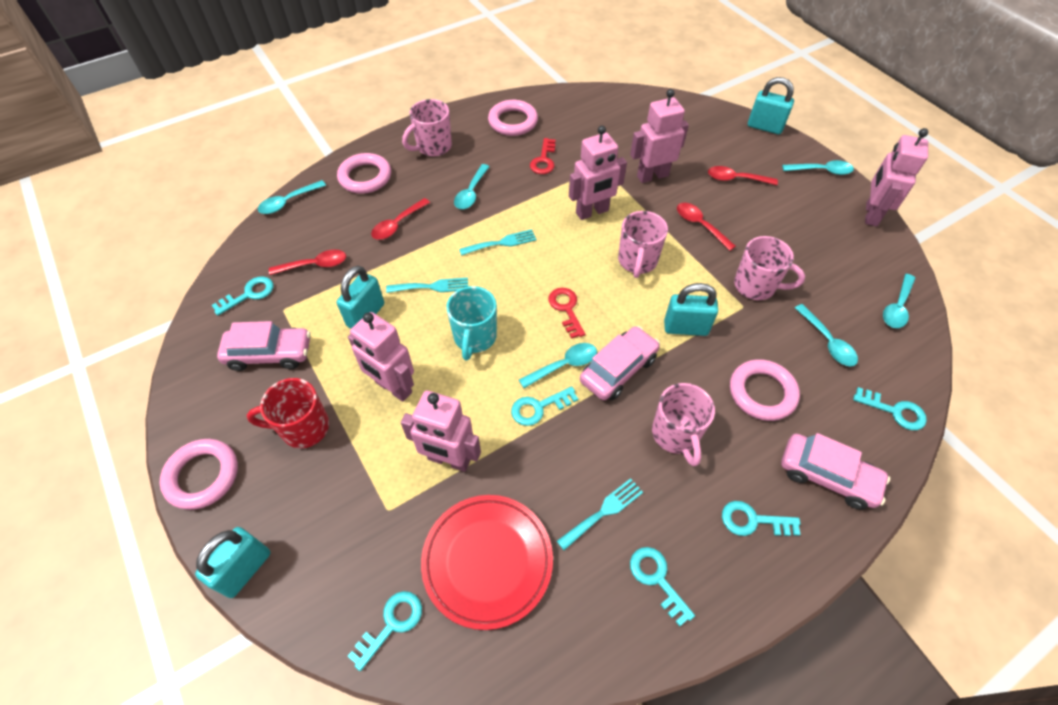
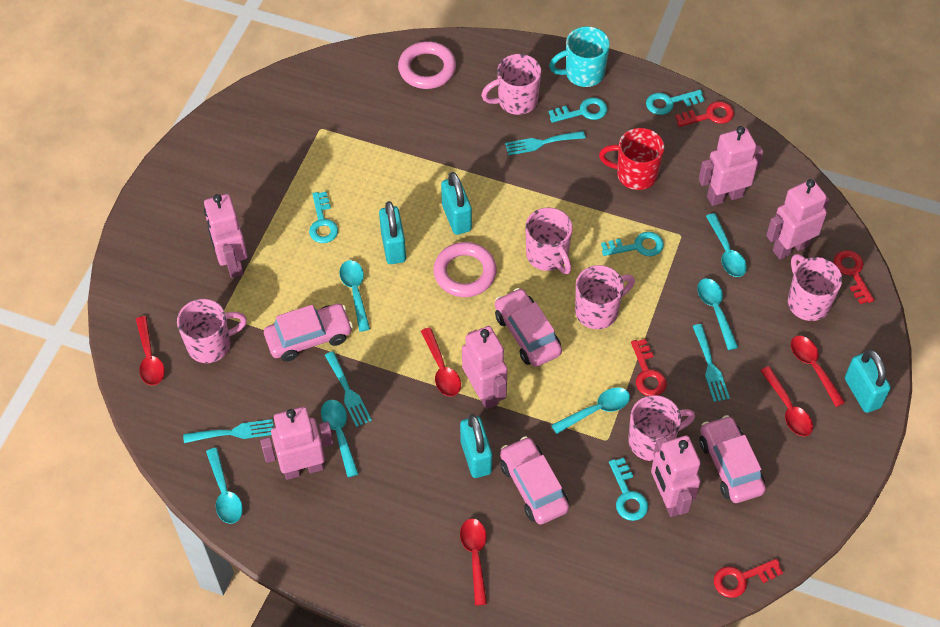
pink car: 3 -> 4
pink mug: 4 -> 6
pink ring: 4 -> 2
pink robot: 5 -> 6
red key: 2 -> 4
red plate: 1 -> 0
red spoon: 4 -> 5
turquoise fork: 3 -> 4
turquoise key: 6 -> 5

